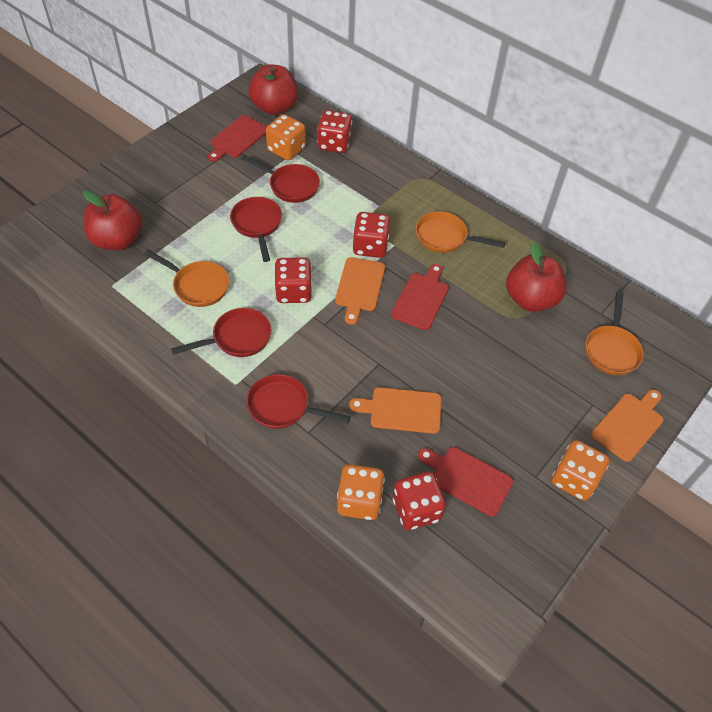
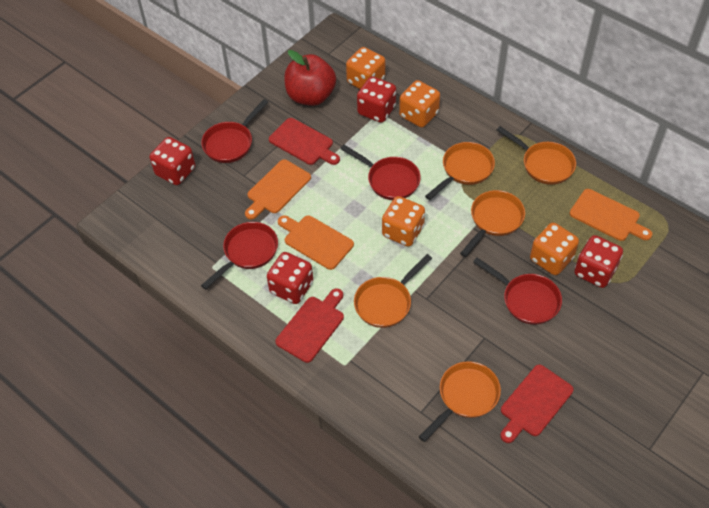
orange dice: 3 -> 4
orange pan: 3 -> 5
red apple: 3 -> 1

